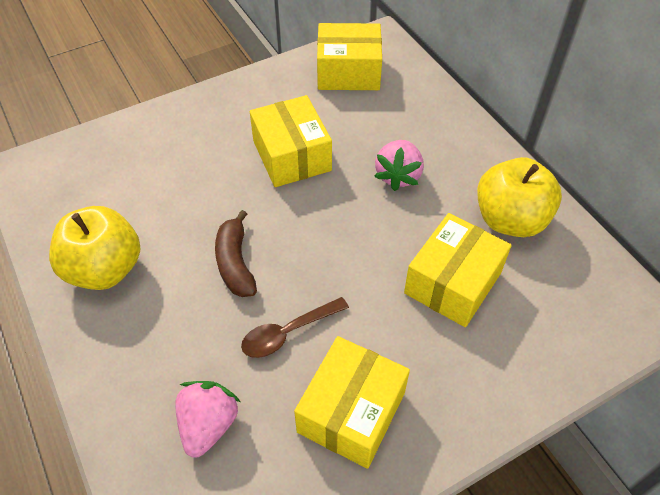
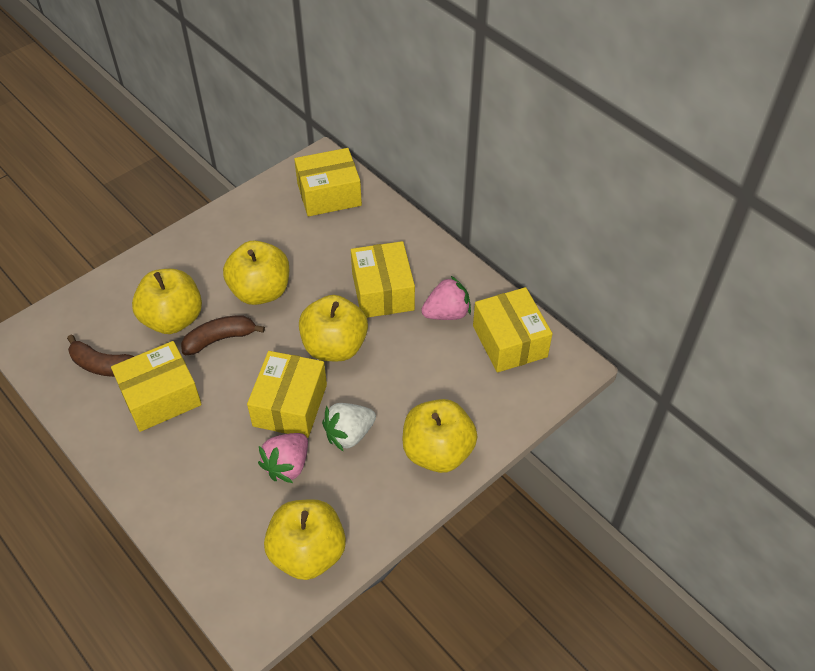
brown banana: 1 -> 2
brown spoon: 1 -> 0
white strawberry: 0 -> 1
yellow apple: 2 -> 5
yellow box: 4 -> 5

